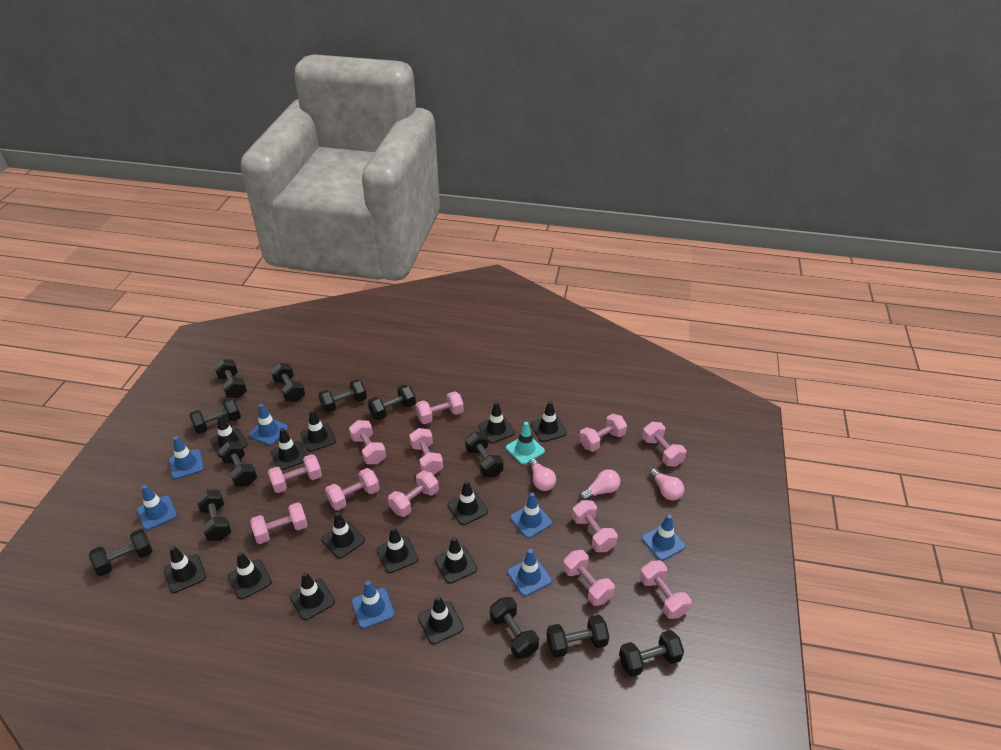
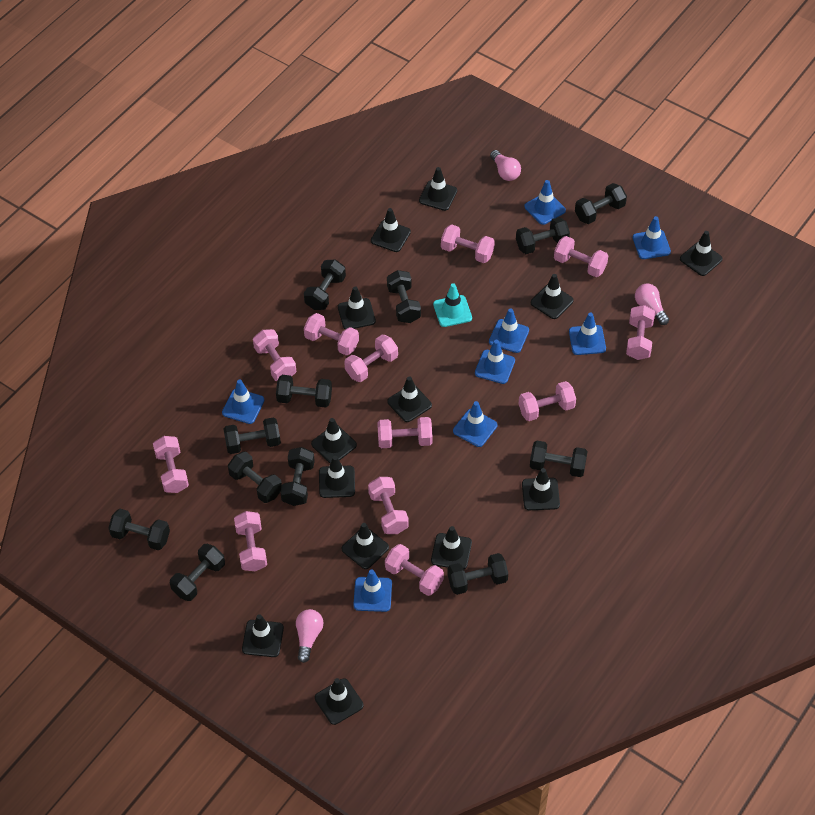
blue traffic cone: 7 -> 8

